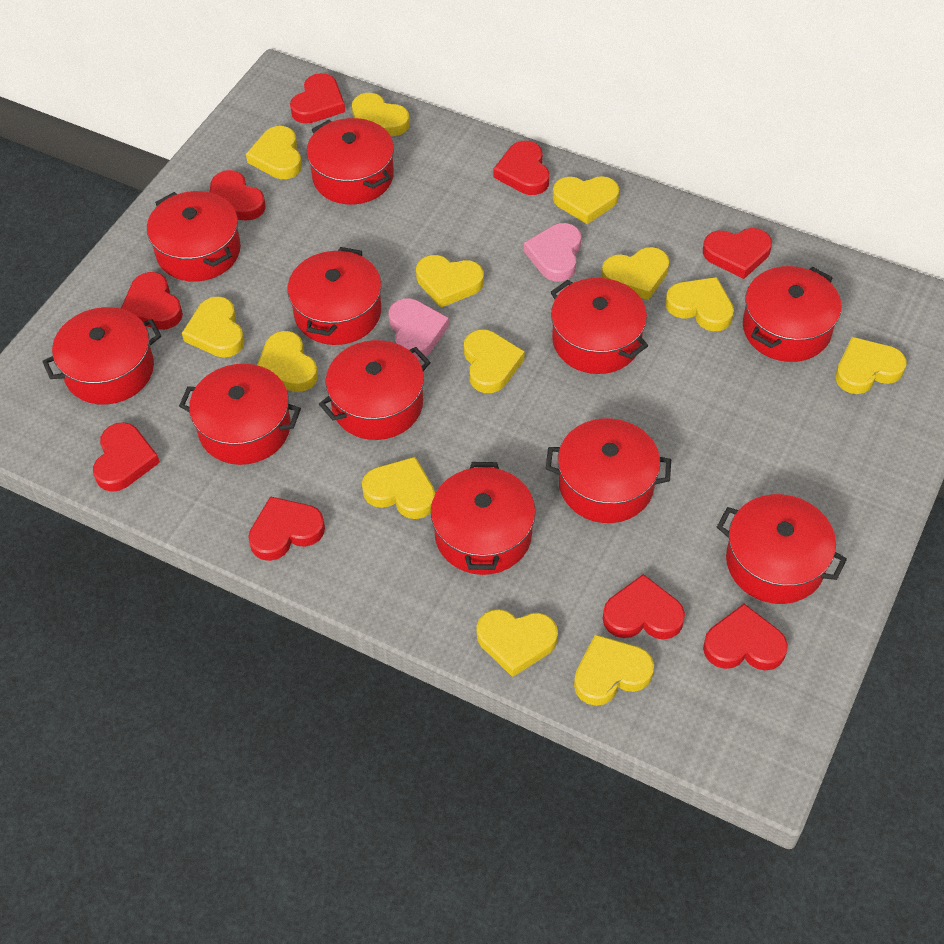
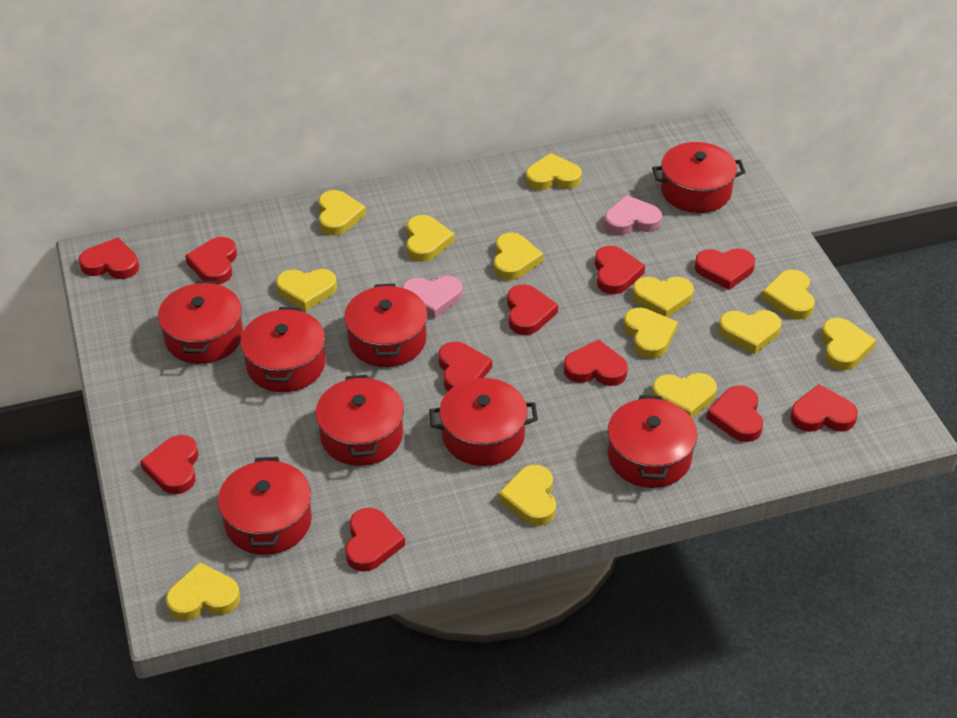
red heart: 9 -> 11
red pot: 11 -> 8

